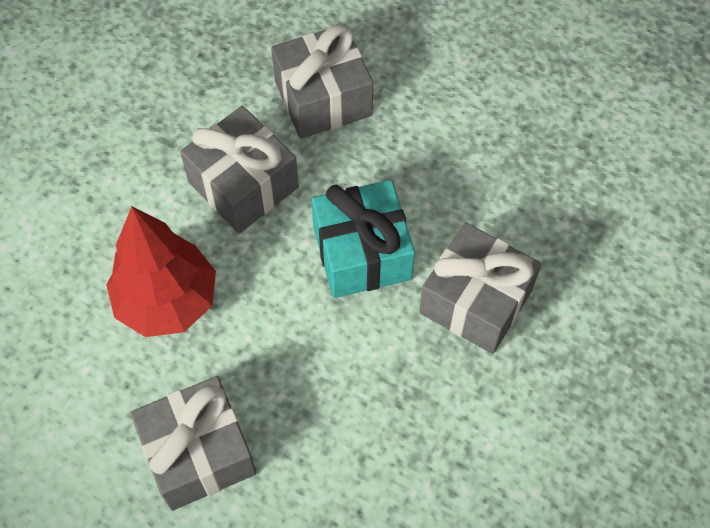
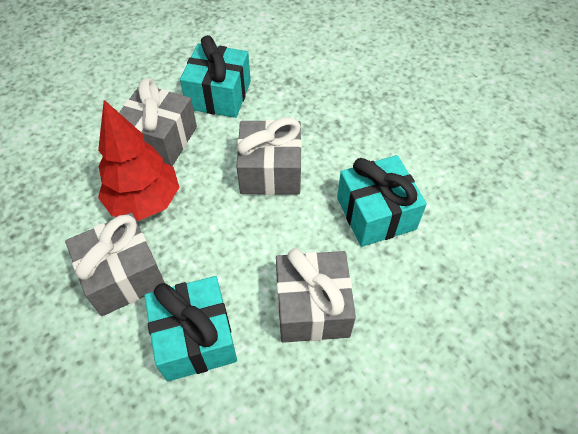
turquoise gift: 1 -> 3

